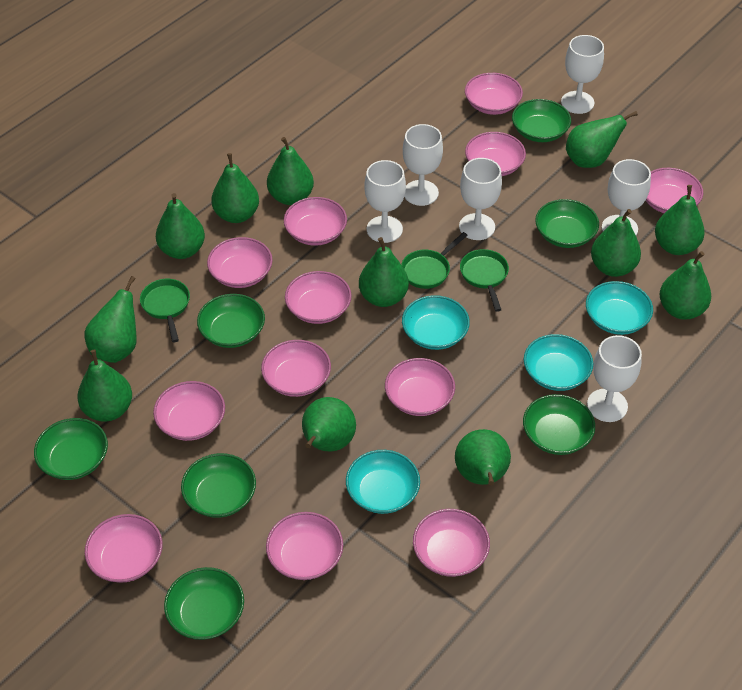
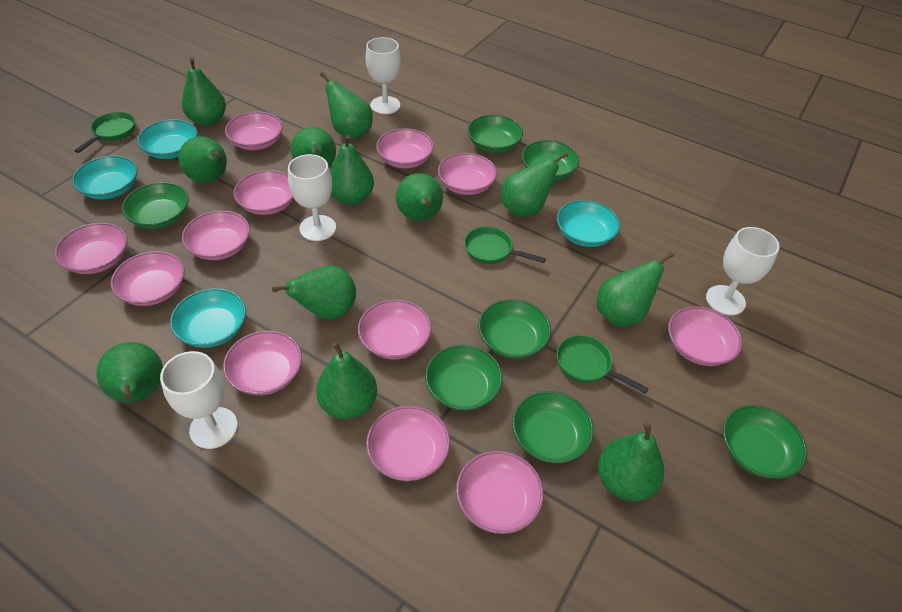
white goblet: 6 -> 4

